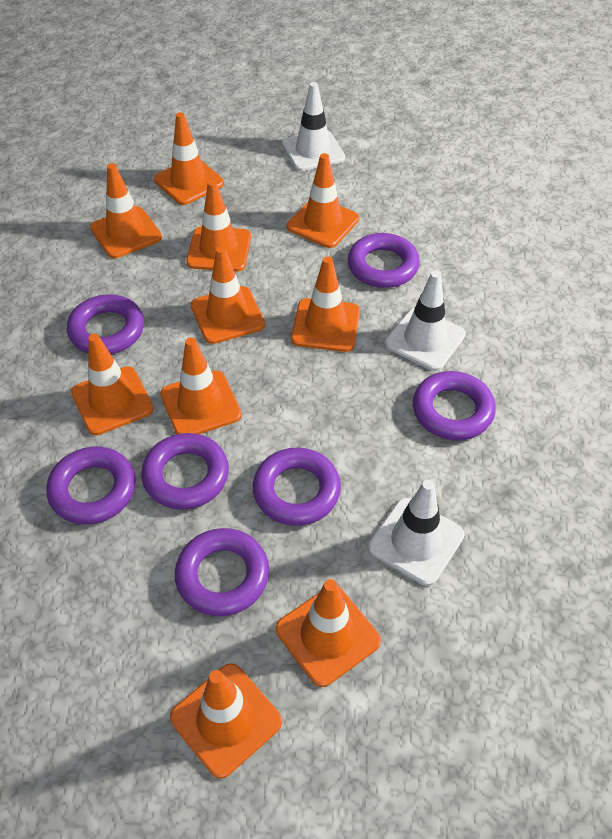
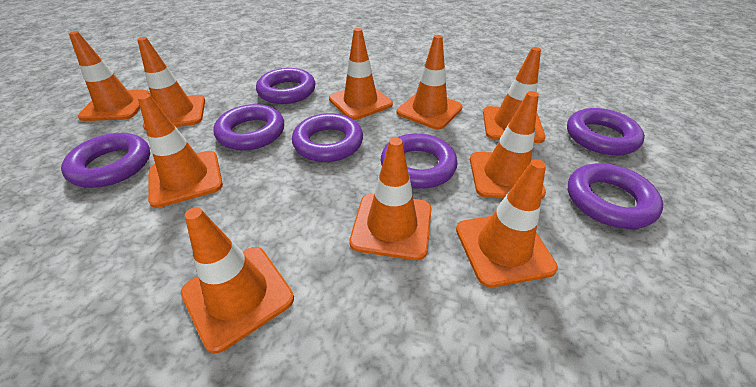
white traffic cone: 3 -> 0

